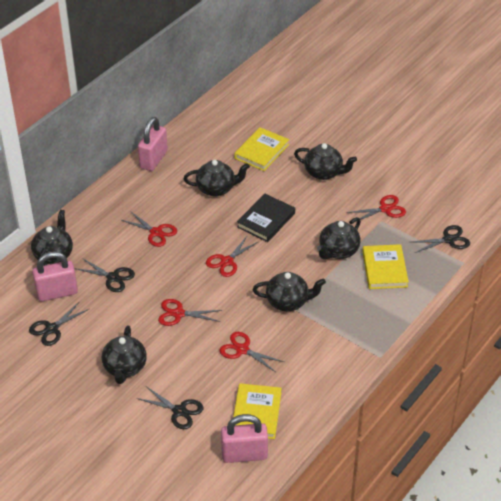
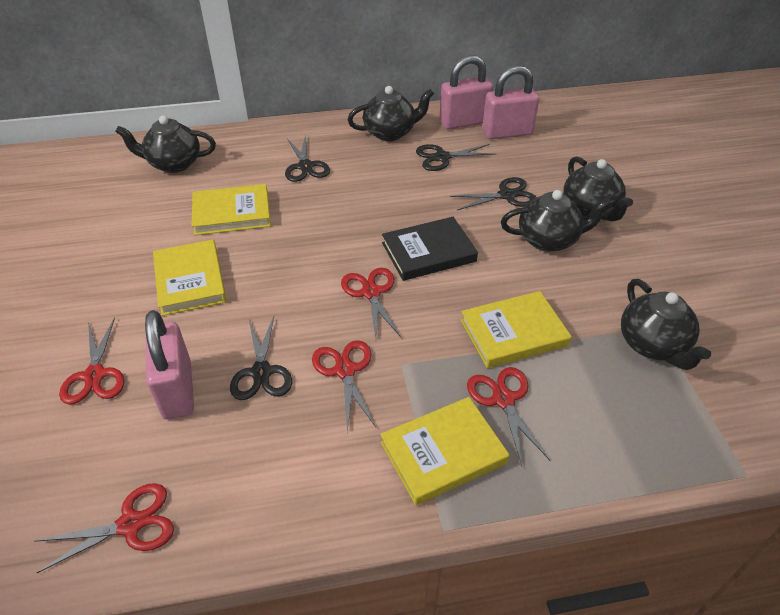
black teapot: 6 -> 5
yellow book: 3 -> 4

